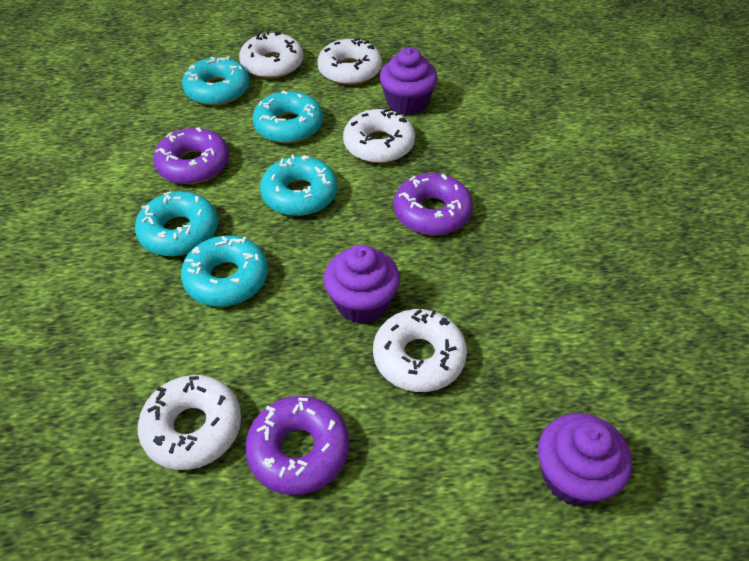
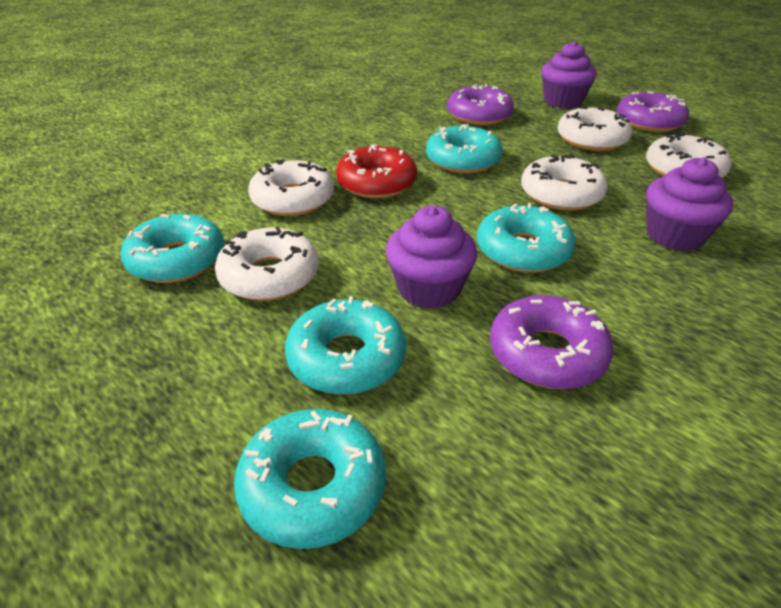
red donut: 0 -> 1

